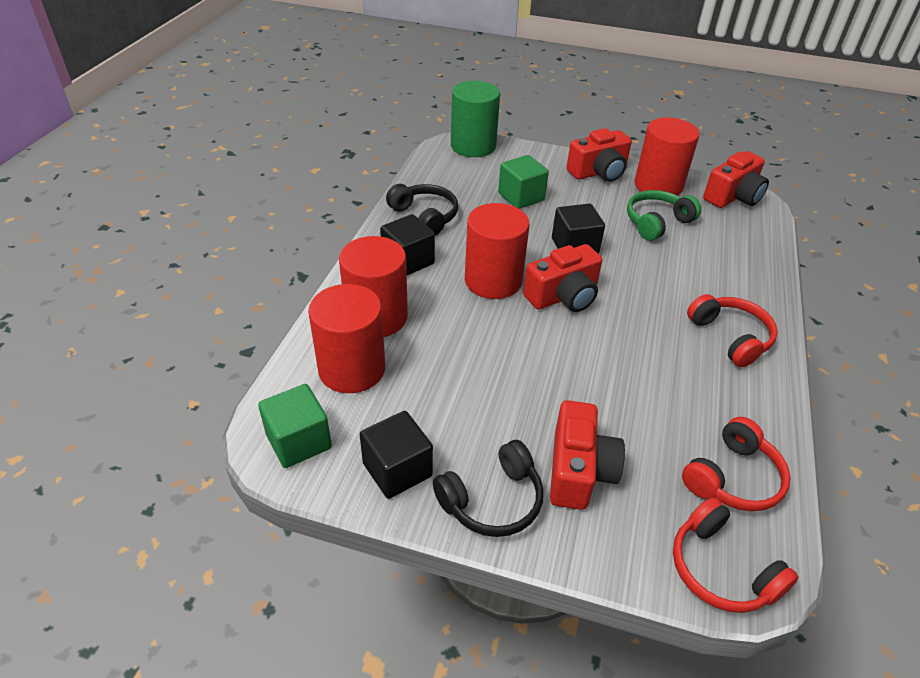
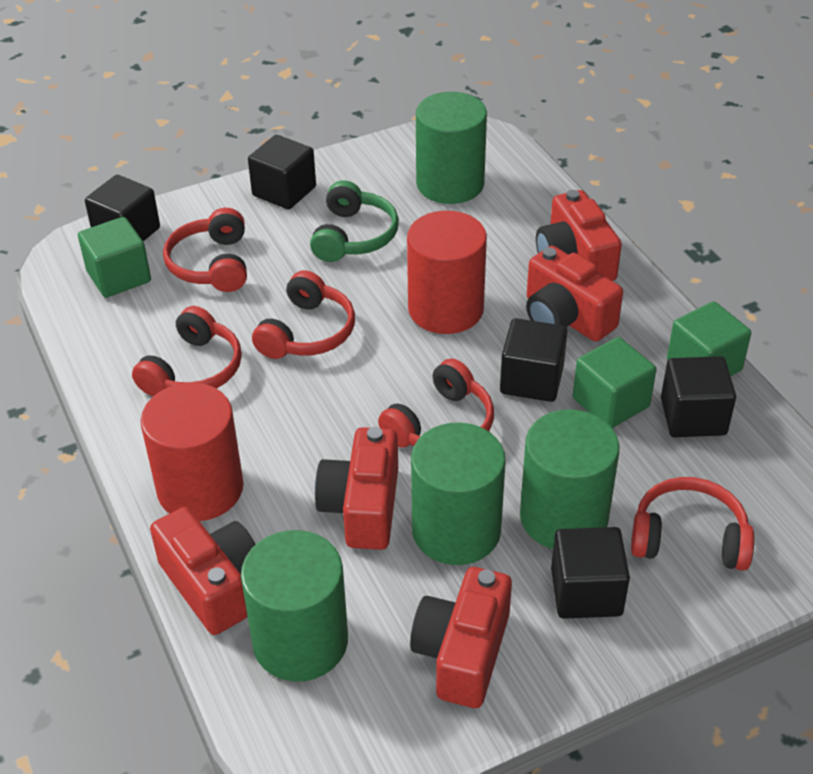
black cube: 3 -> 5
black headphones: 2 -> 0
green cube: 2 -> 3
green cylinder: 1 -> 4
red camera: 4 -> 5
red cylinder: 4 -> 2
red headphones: 3 -> 5

